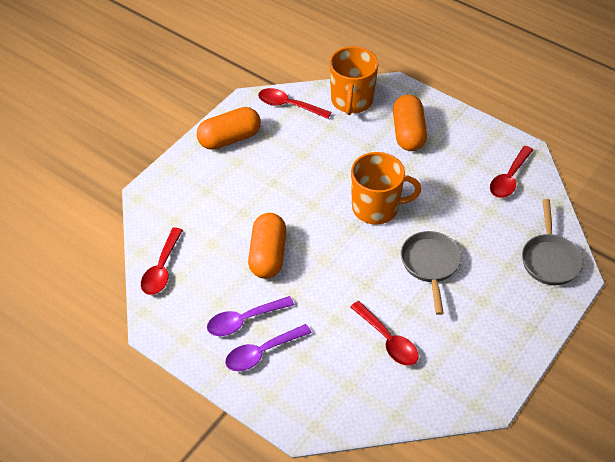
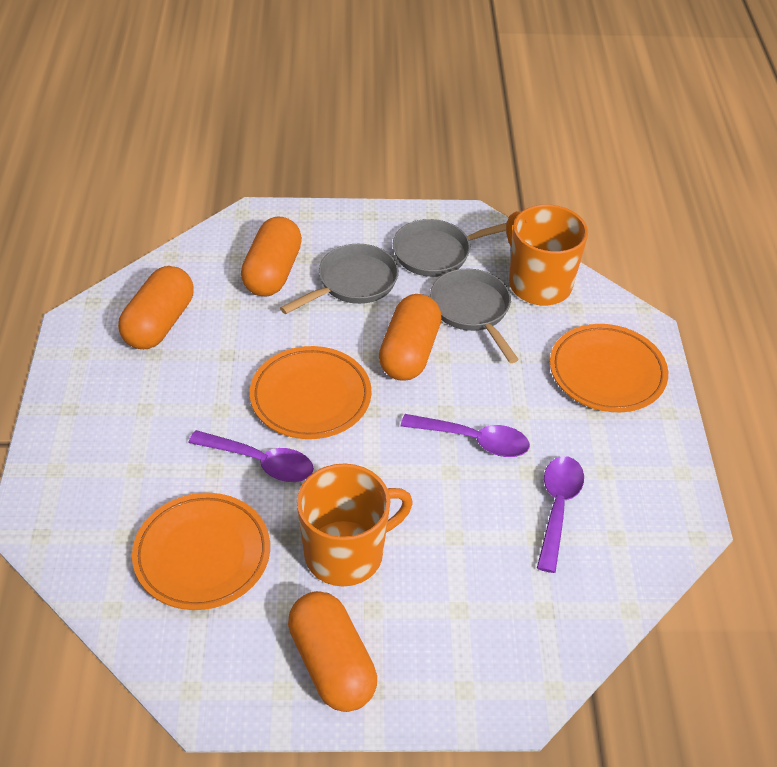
grey pan: 2 -> 3
orange capsule: 3 -> 4
orange plate: 0 -> 3
purple spoon: 2 -> 3
red spoon: 4 -> 0

